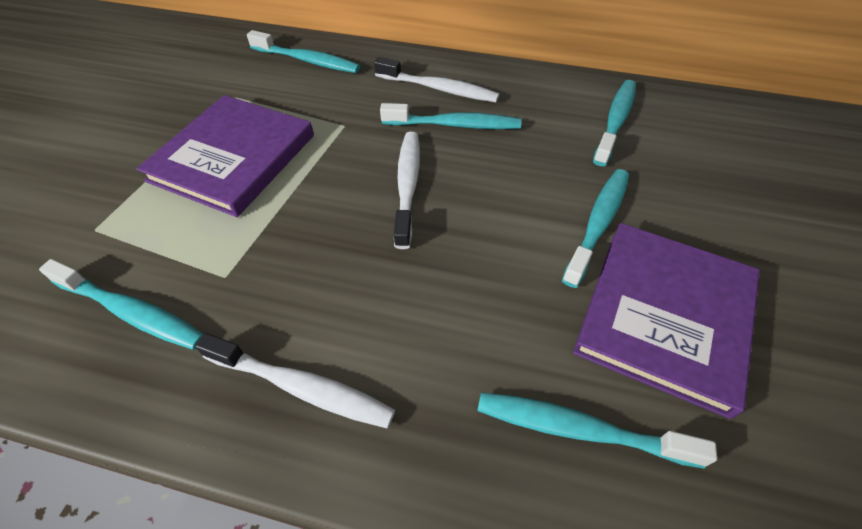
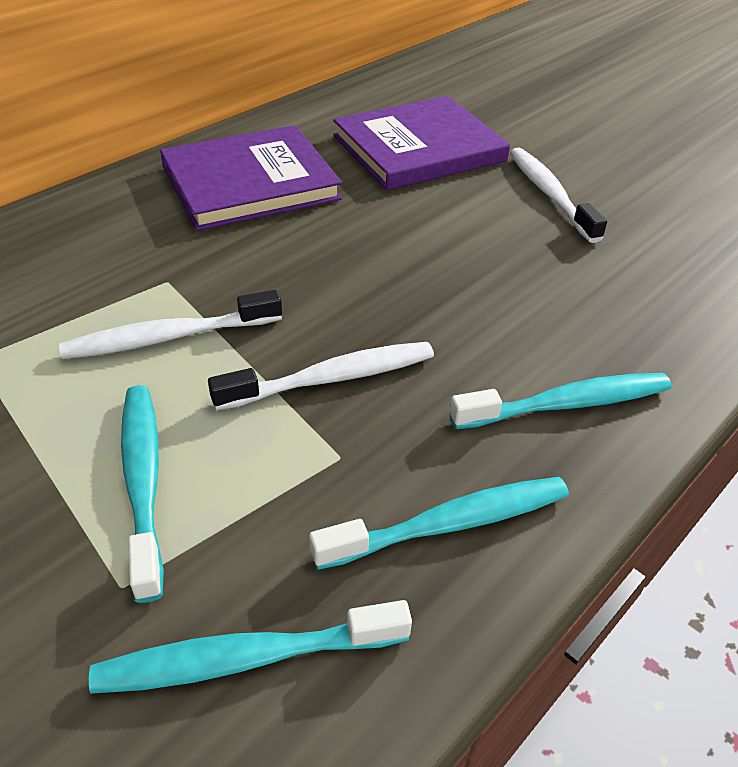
turquoise toothbrush: 6 -> 4

